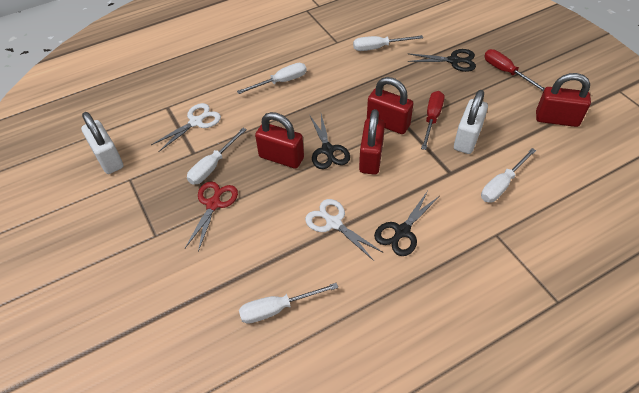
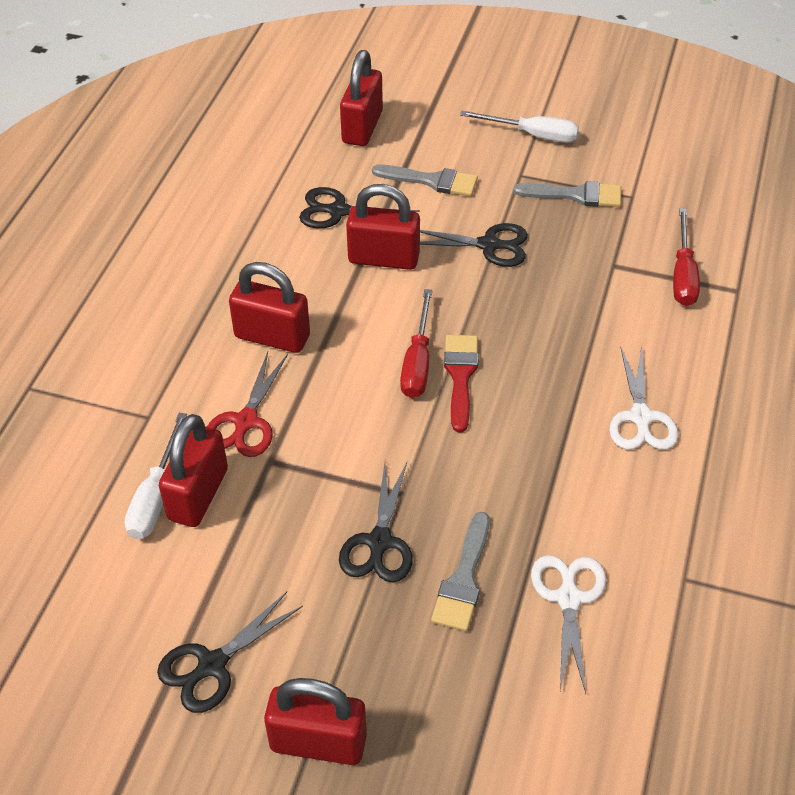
black scissors: 3 -> 4
grey brush: 0 -> 3
red brush: 0 -> 1
red padlock: 4 -> 5
white padlock: 2 -> 0
white screwdriver: 5 -> 2

